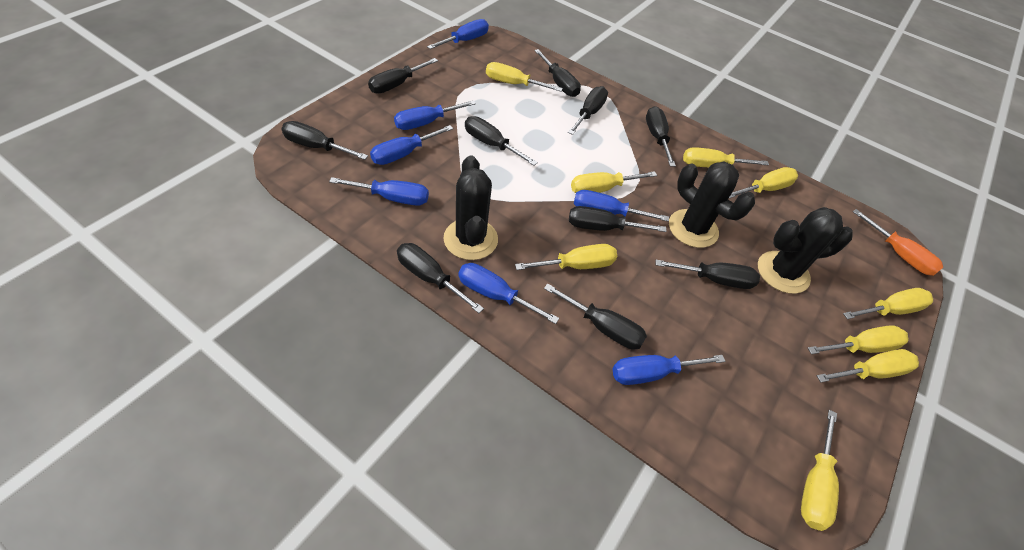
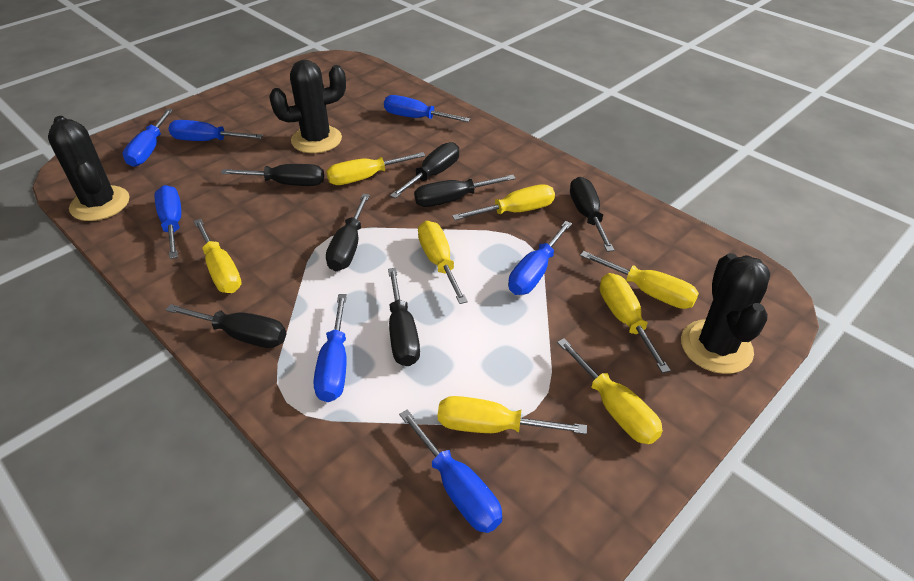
black screwdriver: 10 -> 7
orange screwdriver: 1 -> 0
yellow screwdriver: 9 -> 8

